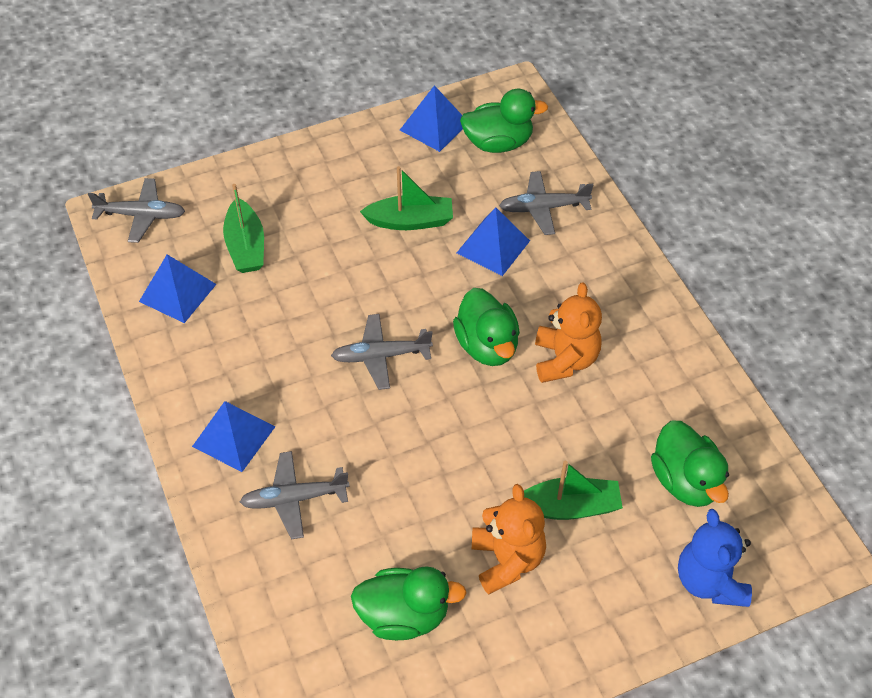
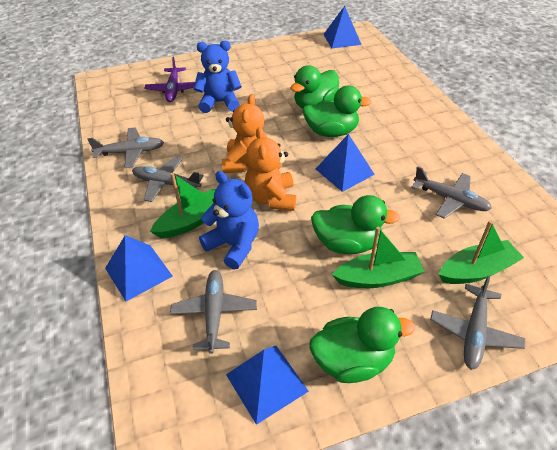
blue teddy bear: 1 -> 2
grey plane: 4 -> 5
purple plane: 0 -> 1

